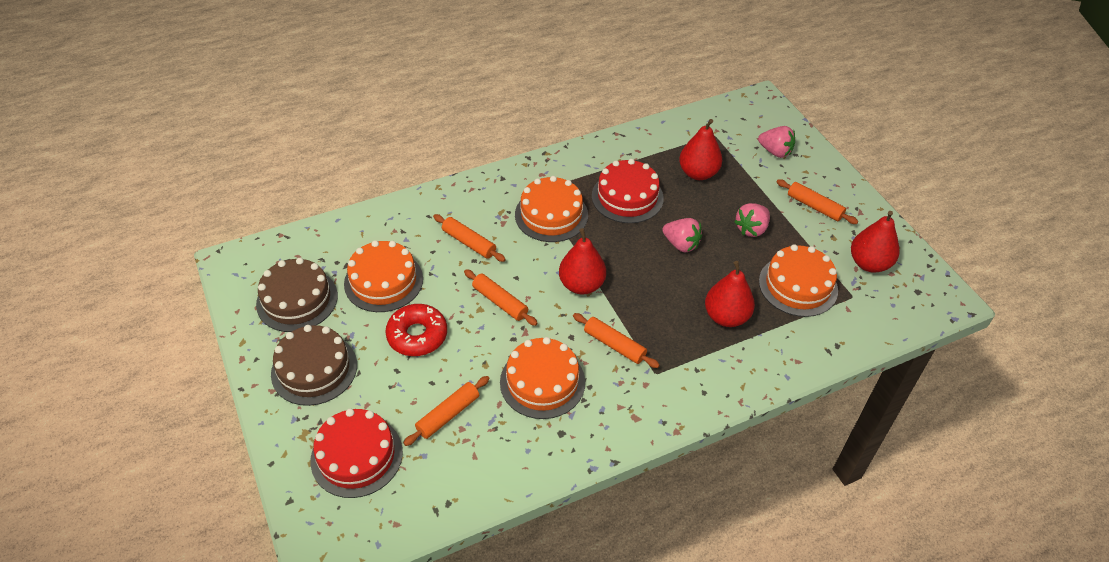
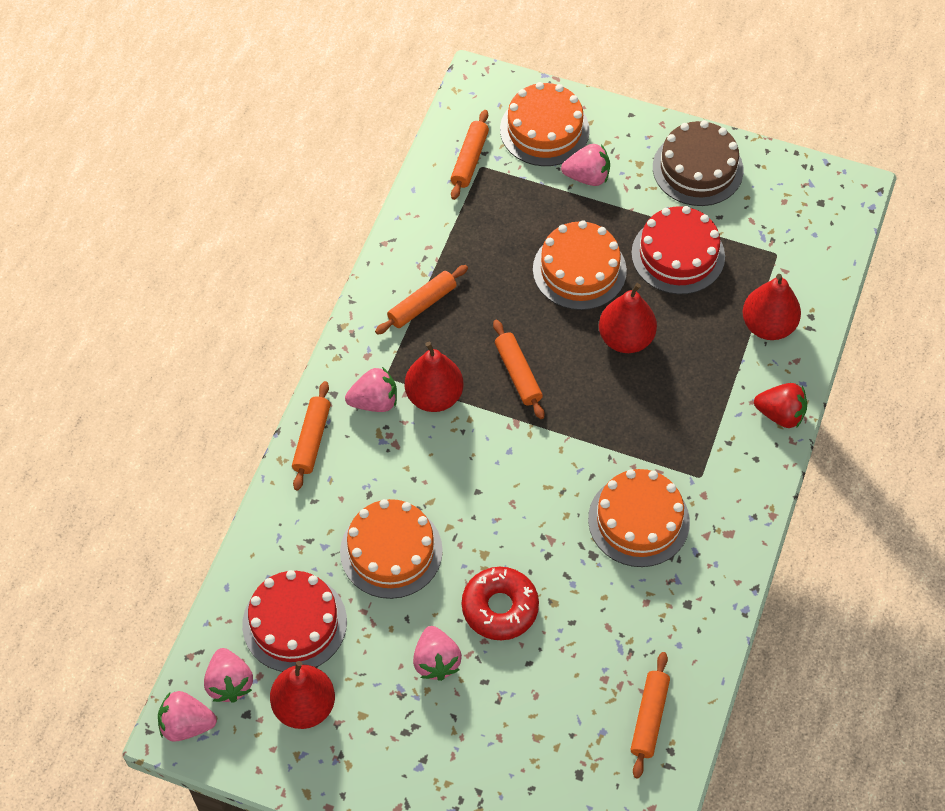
brown cake: 2 -> 1
pink strawberry: 3 -> 5
red strawberry: 0 -> 1

